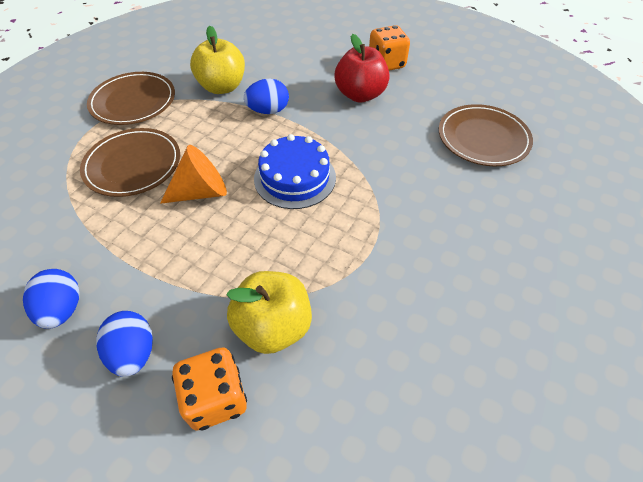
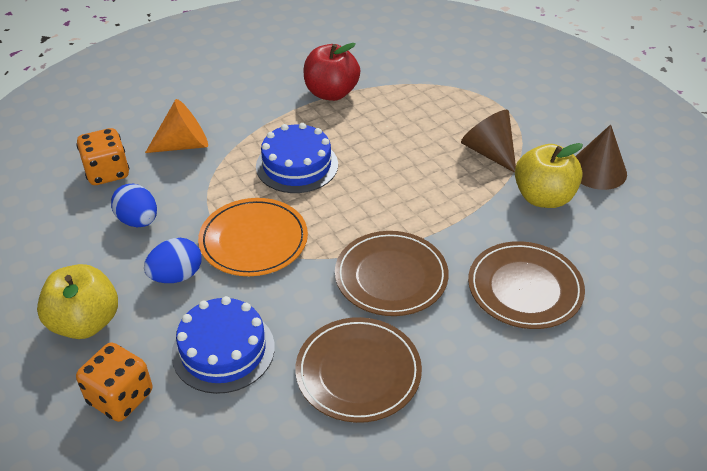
blue cake: 1 -> 2
blue egg: 3 -> 2
brown cone: 0 -> 2
orange plate: 0 -> 1

